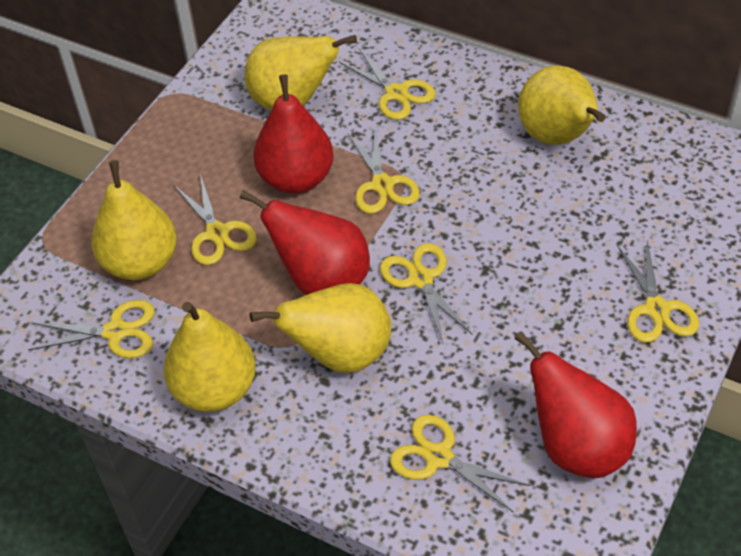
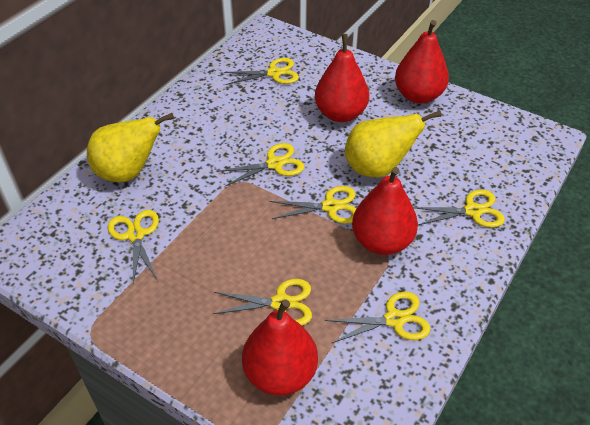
red pear: 3 -> 4
yellow pear: 5 -> 2

